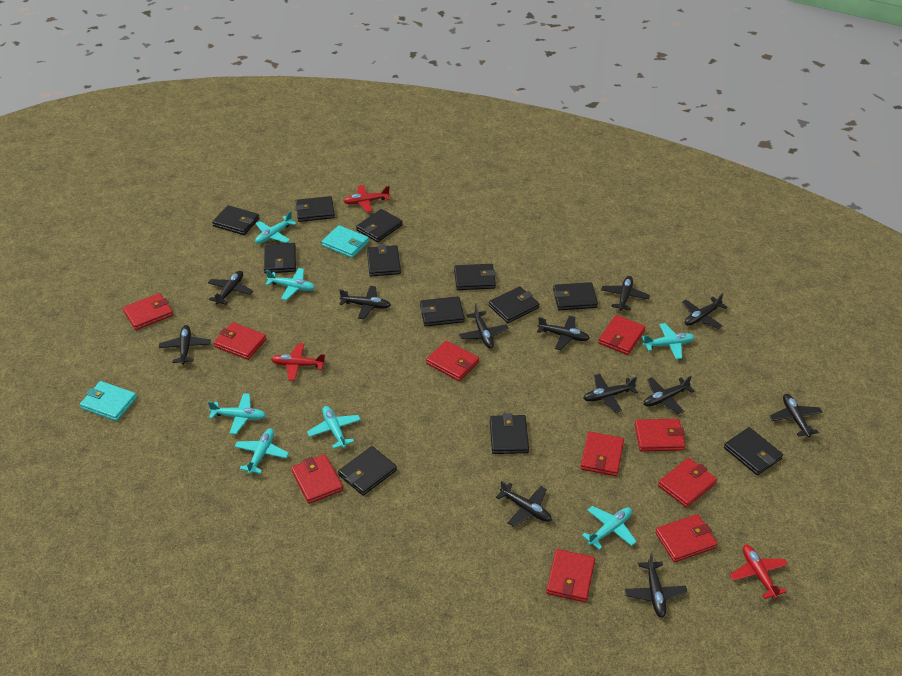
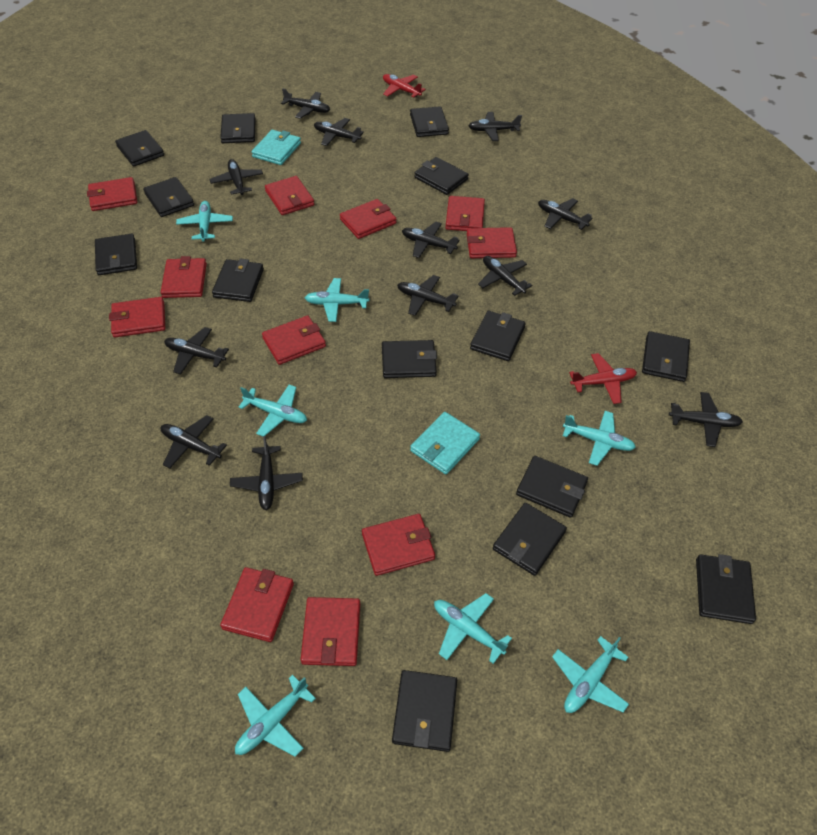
black wallet: 12 -> 14
red plane: 3 -> 2
red wallet: 10 -> 11

